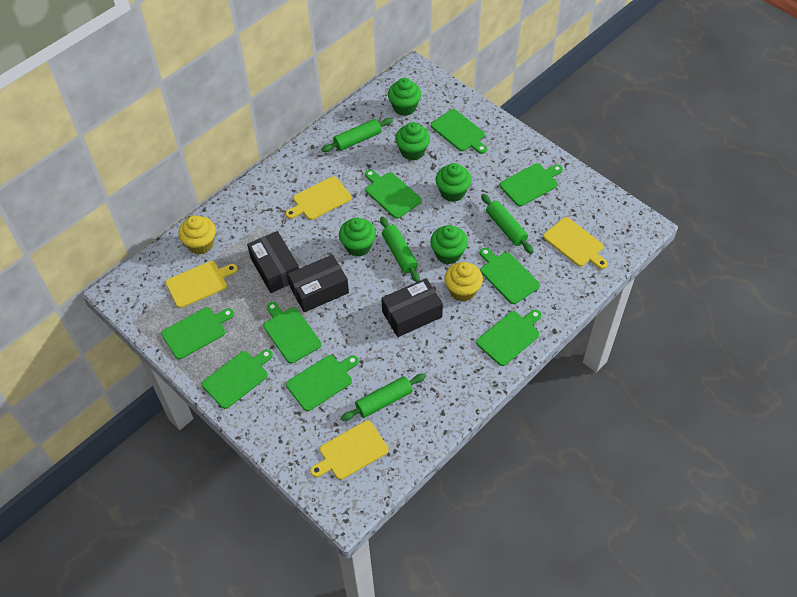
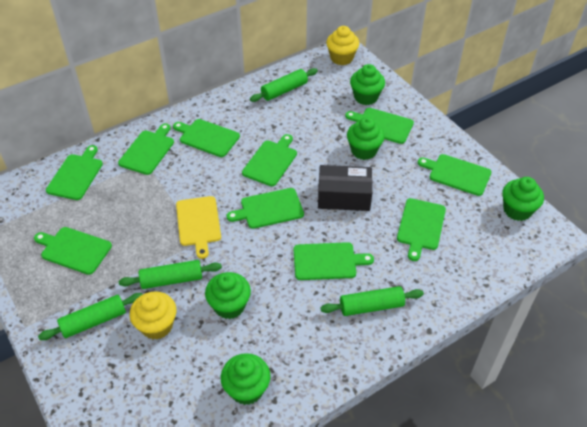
black box: 3 -> 1
green cutting board: 9 -> 10
yellow cutting board: 4 -> 1

